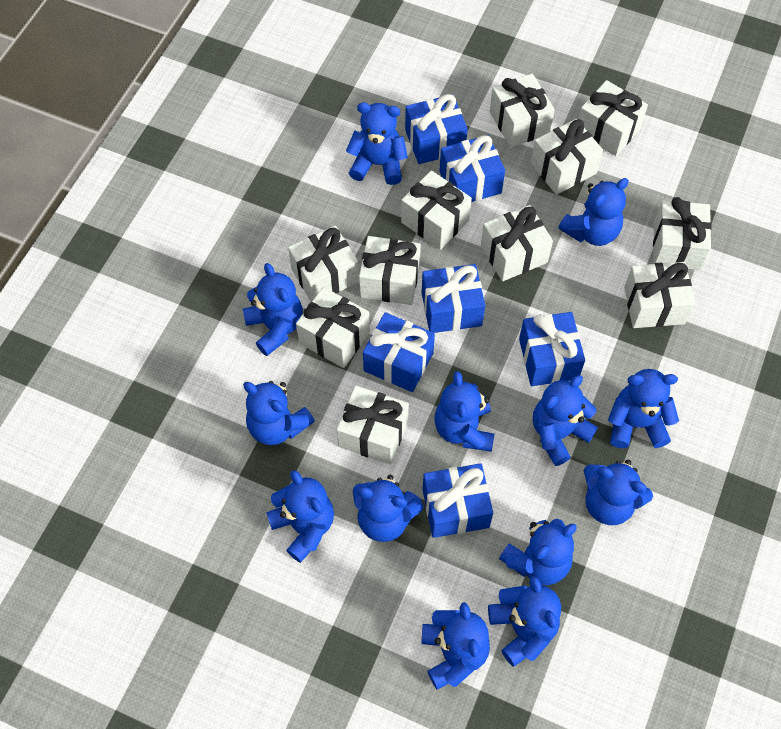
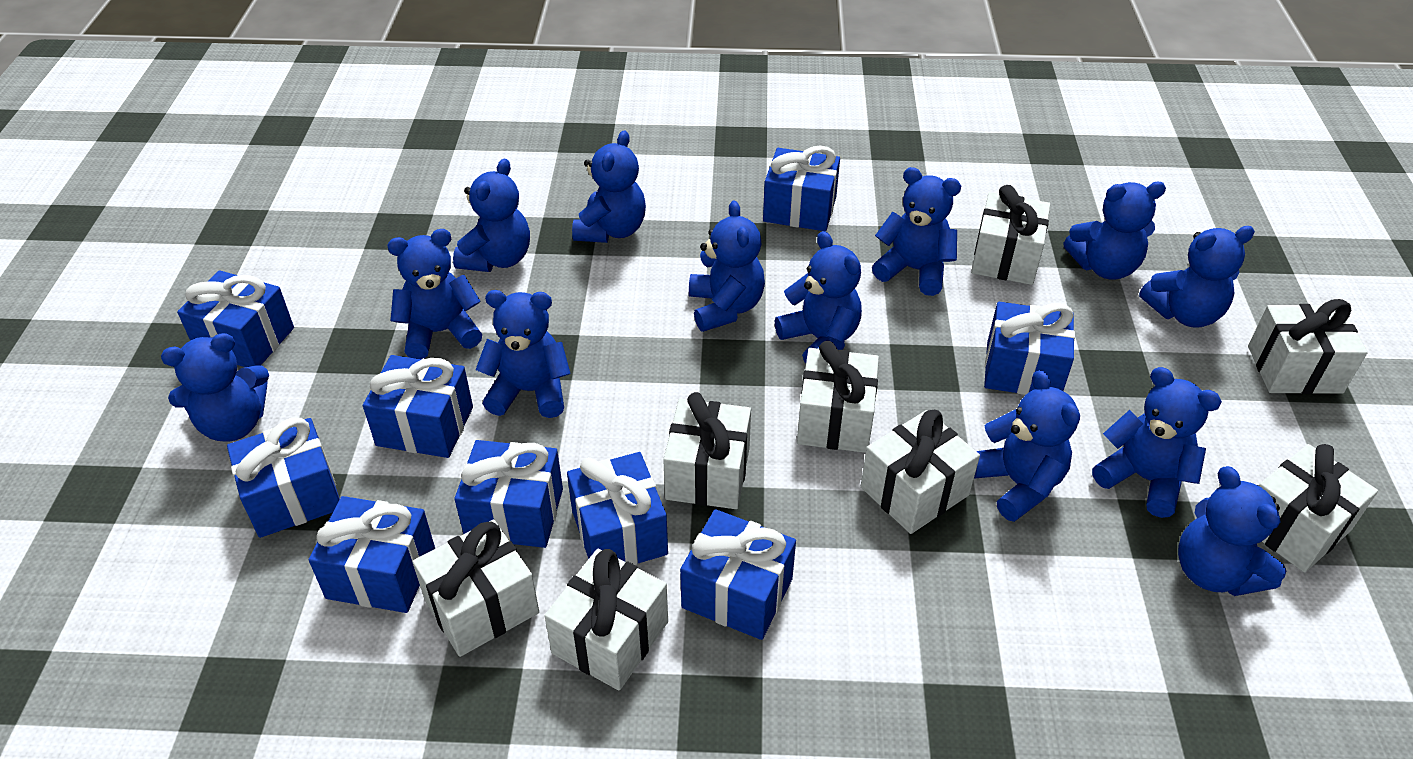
blue gift: 6 -> 9
white gift: 11 -> 8

